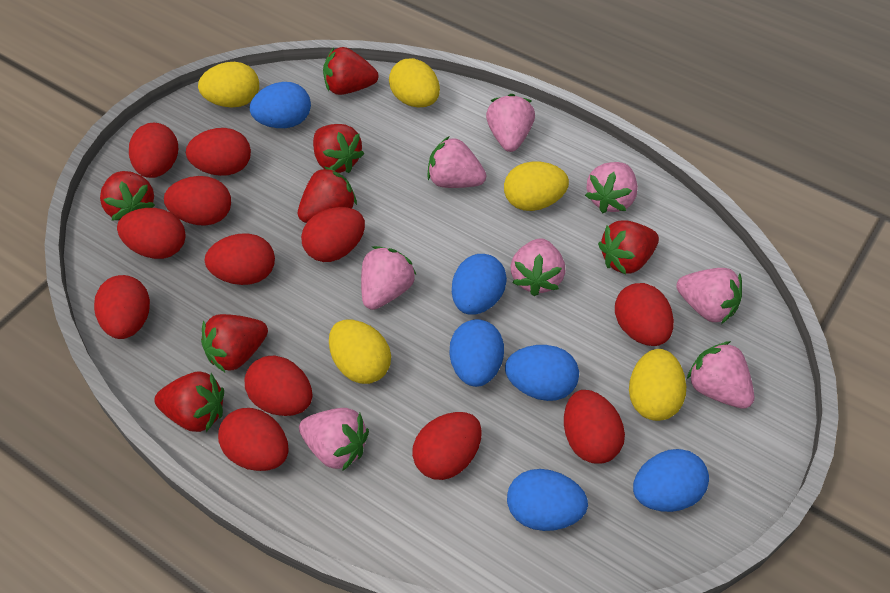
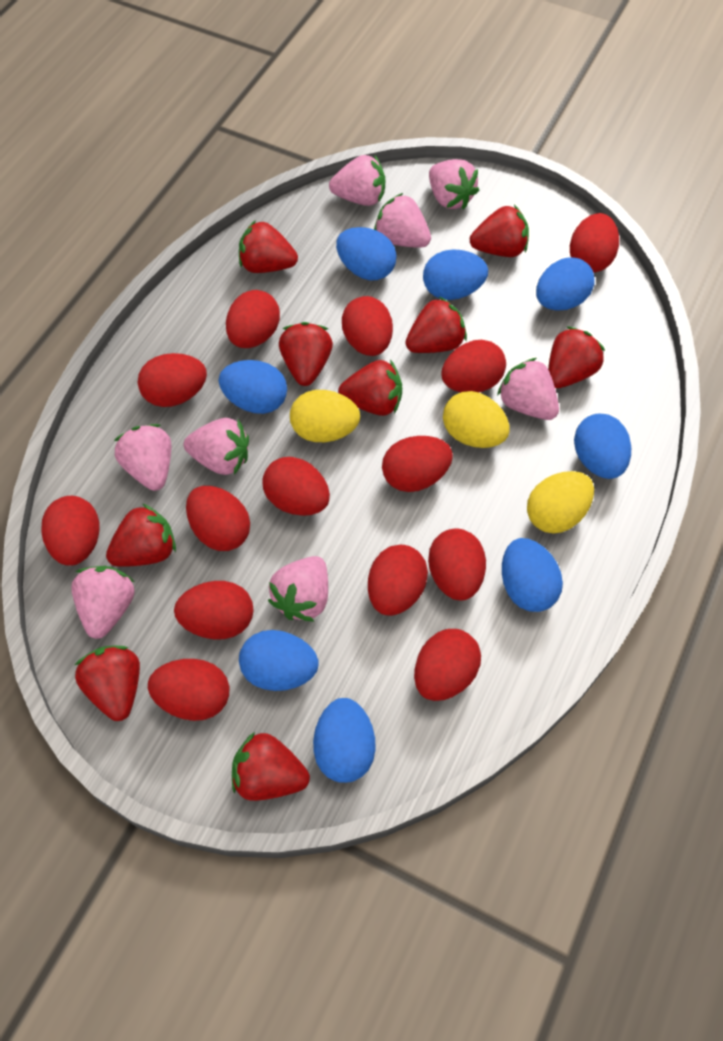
blue egg: 6 -> 8
red egg: 12 -> 14
red strawberry: 7 -> 9
yellow egg: 5 -> 3

